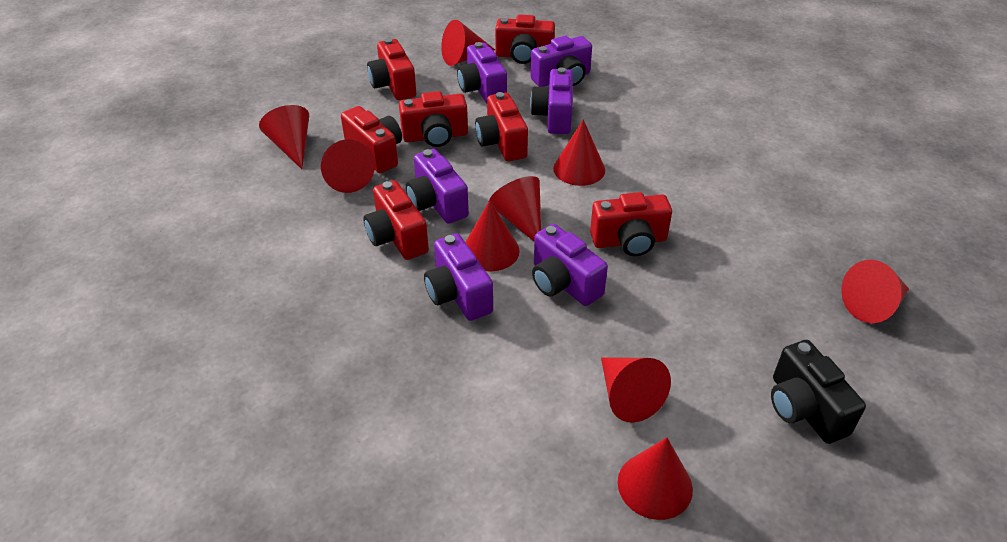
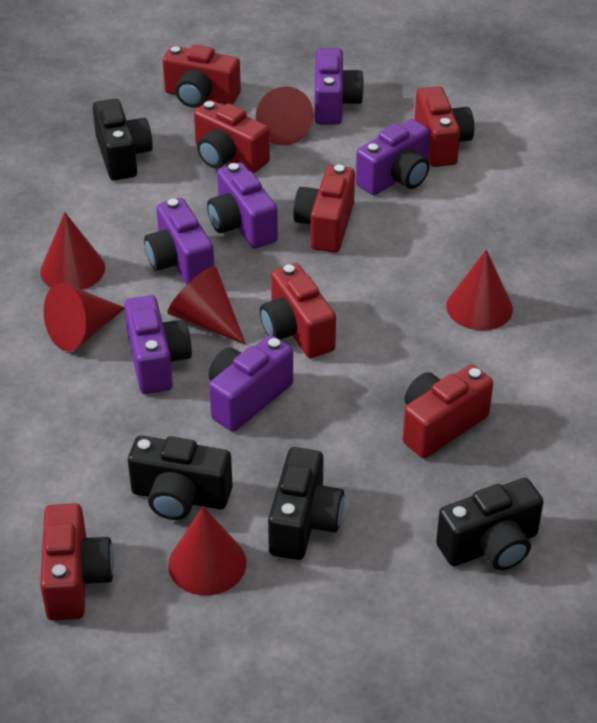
black camera: 1 -> 4
red cone: 9 -> 6

